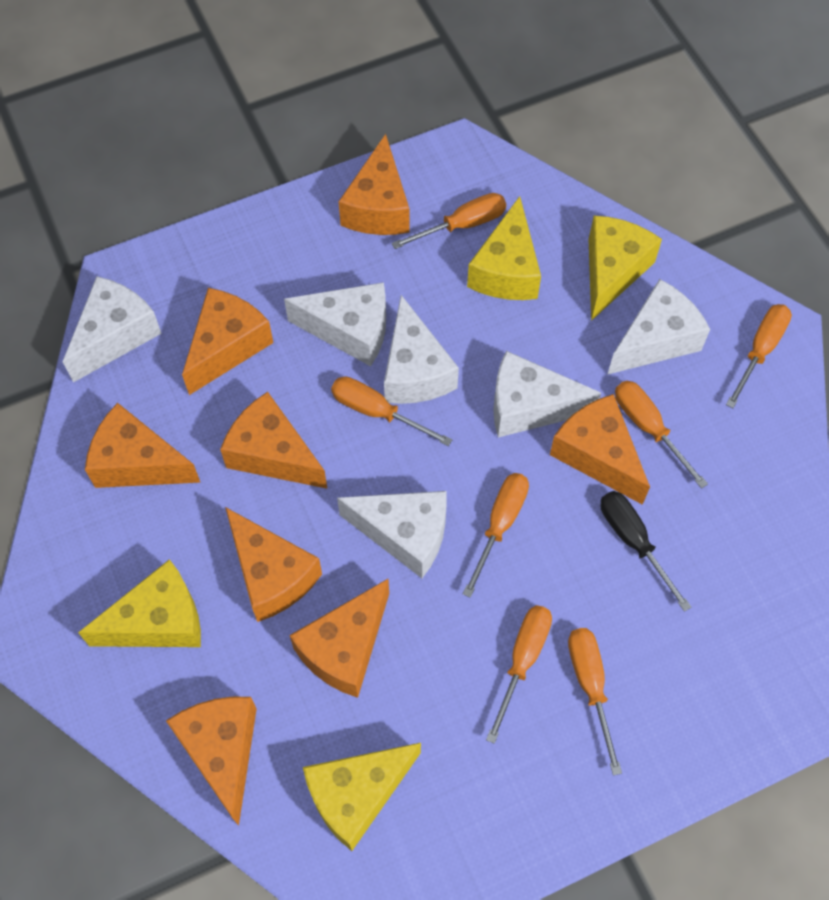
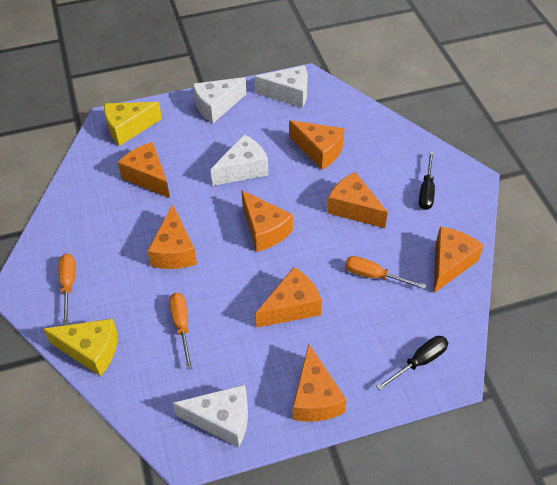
black screwdriver: 1 -> 2
orange screwdriver: 7 -> 3
white cheese: 6 -> 4
yellow cheese: 4 -> 2

